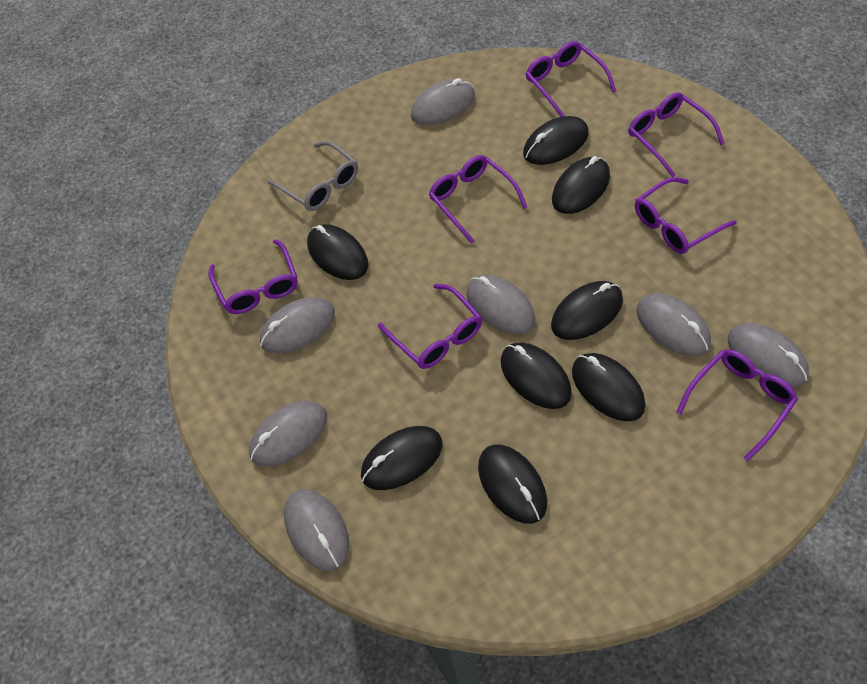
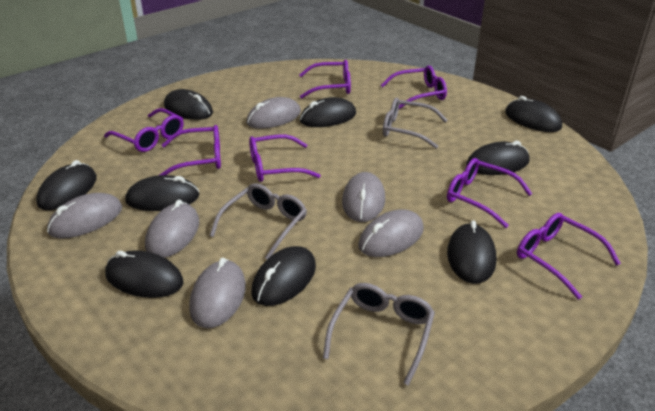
black mouse: 8 -> 9
grey glasses: 1 -> 3
grey mouse: 7 -> 6

